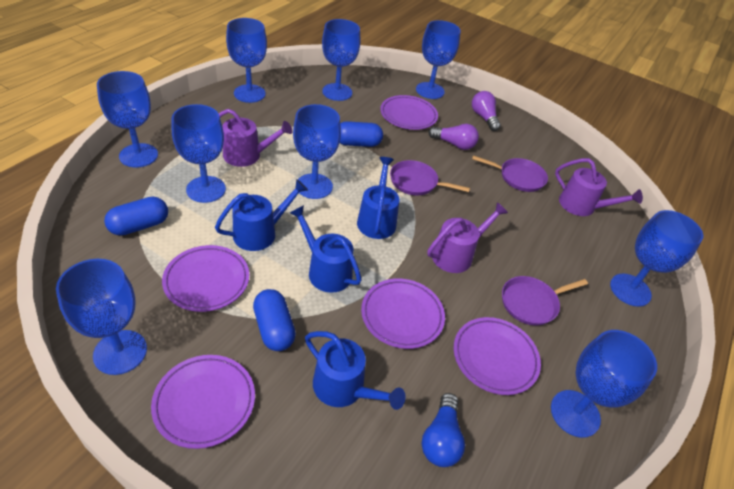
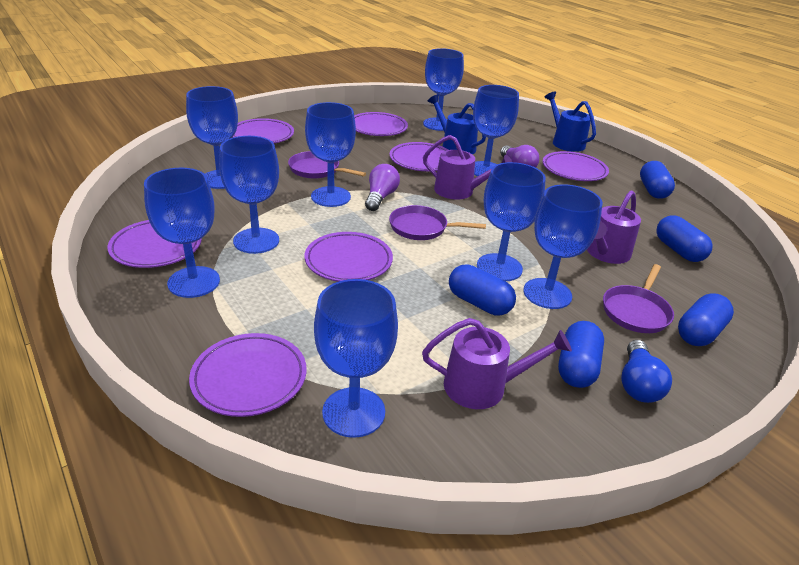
blue capsule: 3 -> 5
blue watering can: 4 -> 2
purple plate: 5 -> 7

